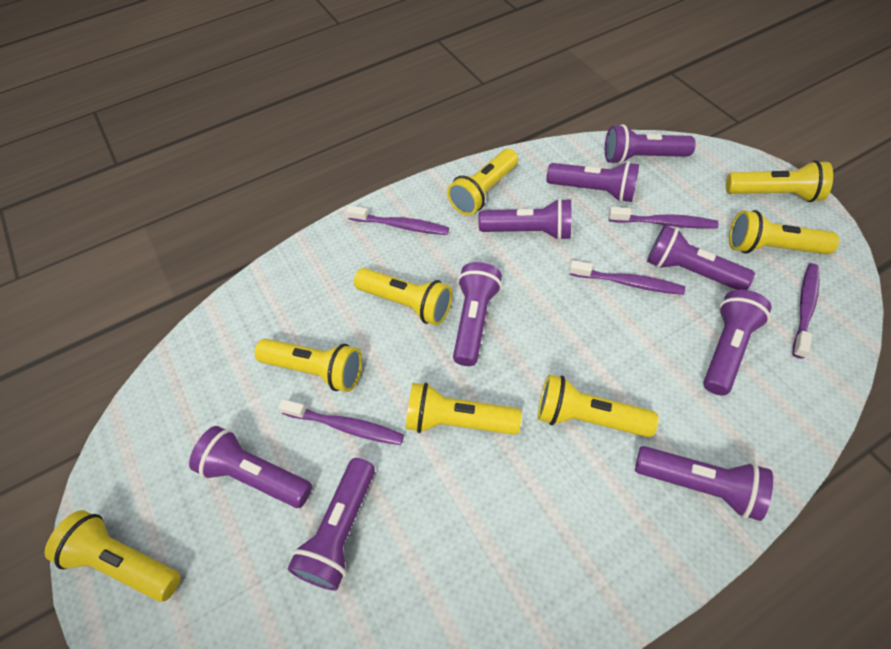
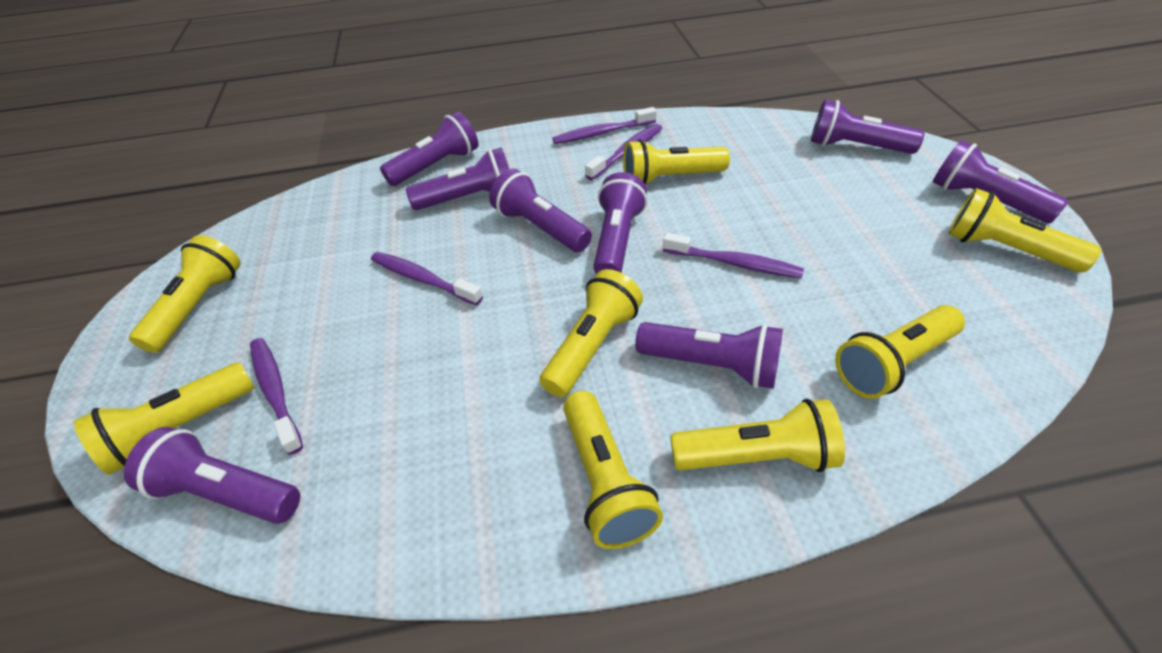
purple flashlight: 9 -> 8

